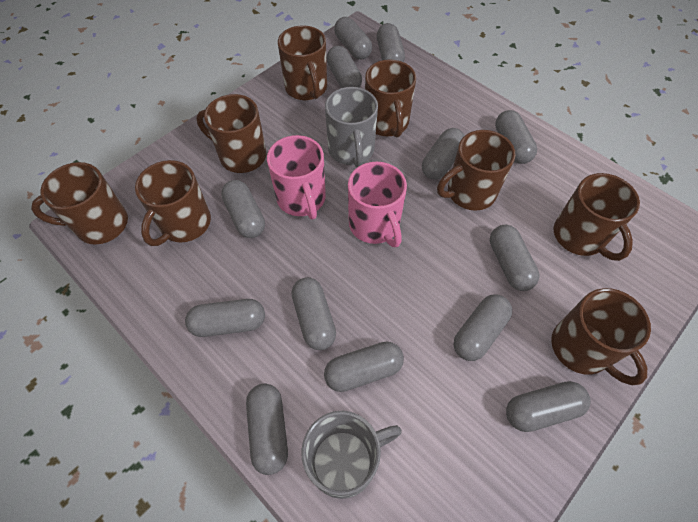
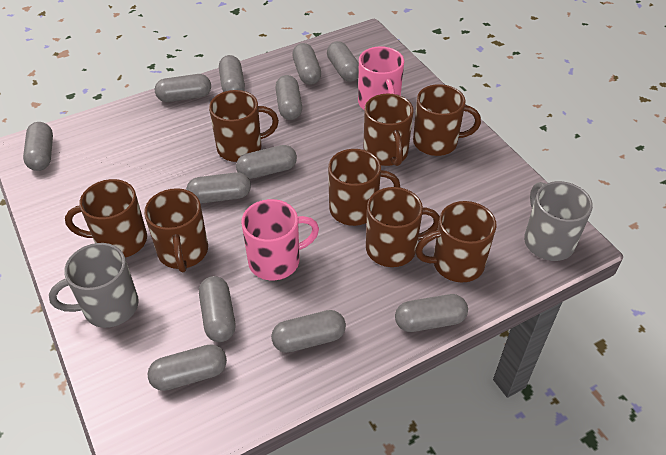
grey capsule: 13 -> 12

